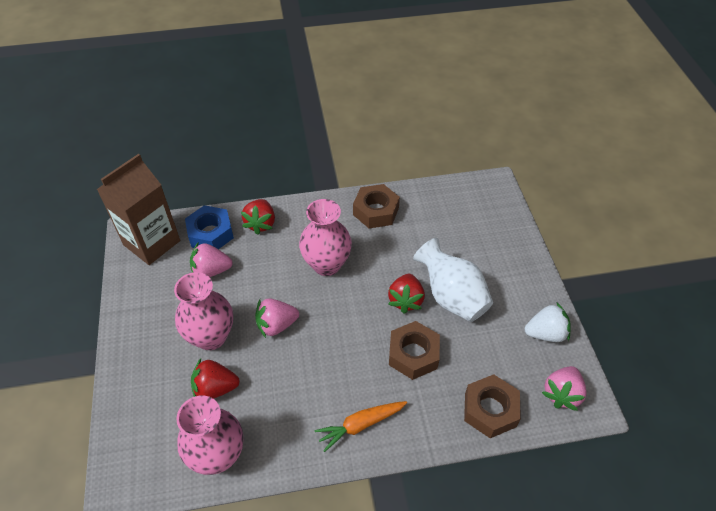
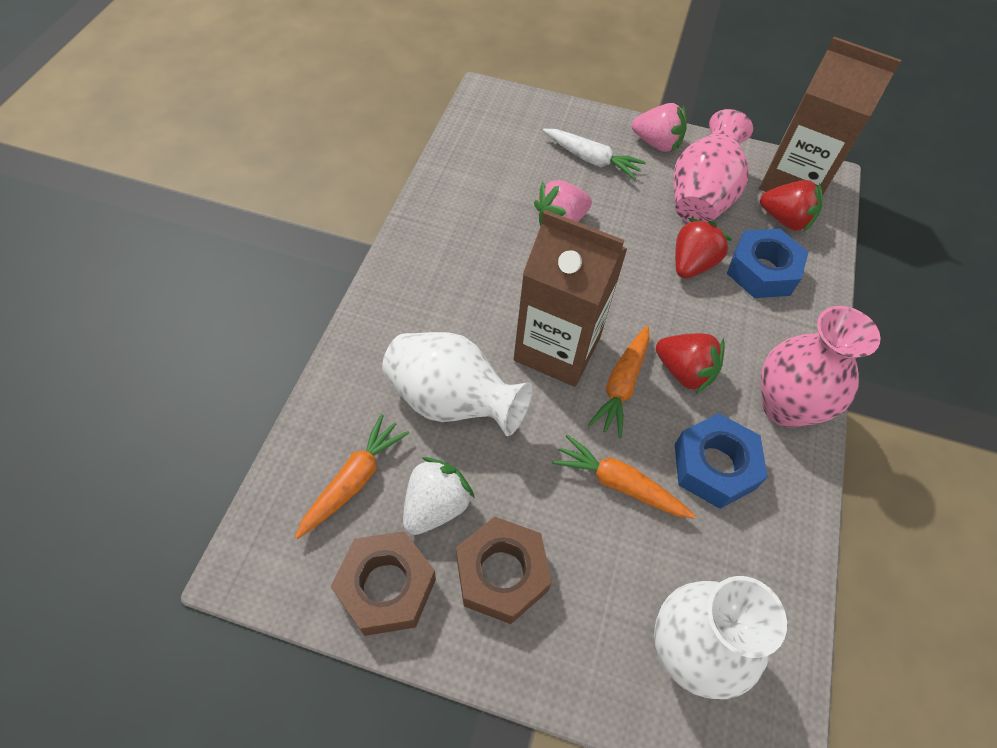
blue nut: 1 -> 2
brown carton: 1 -> 2
brown nut: 3 -> 2
orange carrot: 1 -> 3
pink strawberry: 3 -> 2
pink vase: 3 -> 2
white carrot: 0 -> 1
white vase: 1 -> 2

